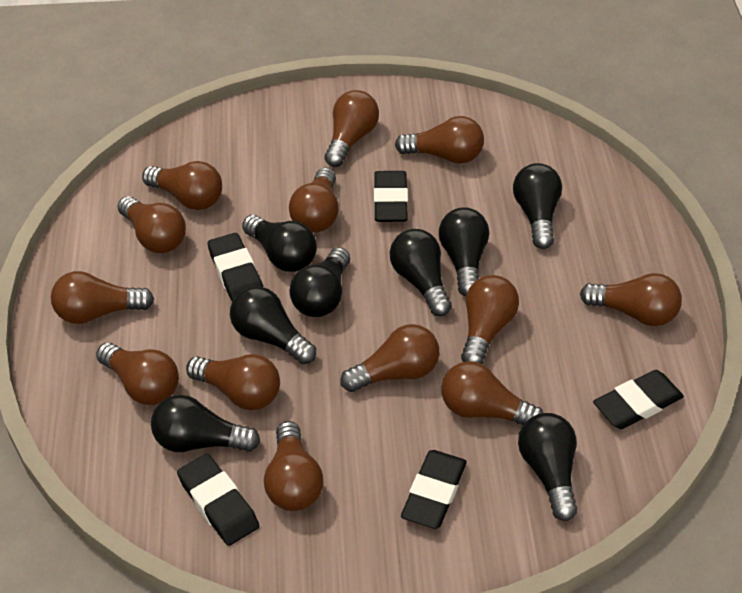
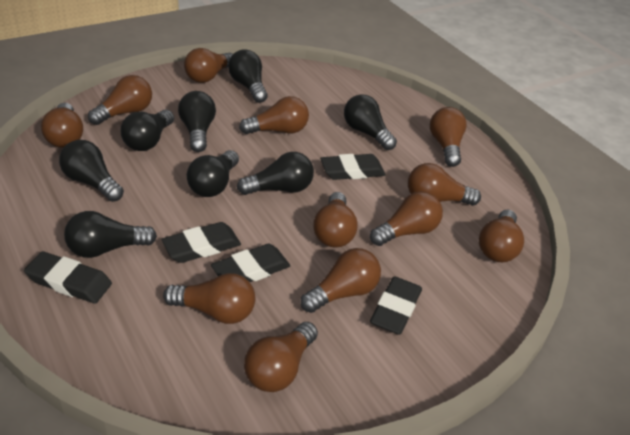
brown light bulb: 13 -> 12

